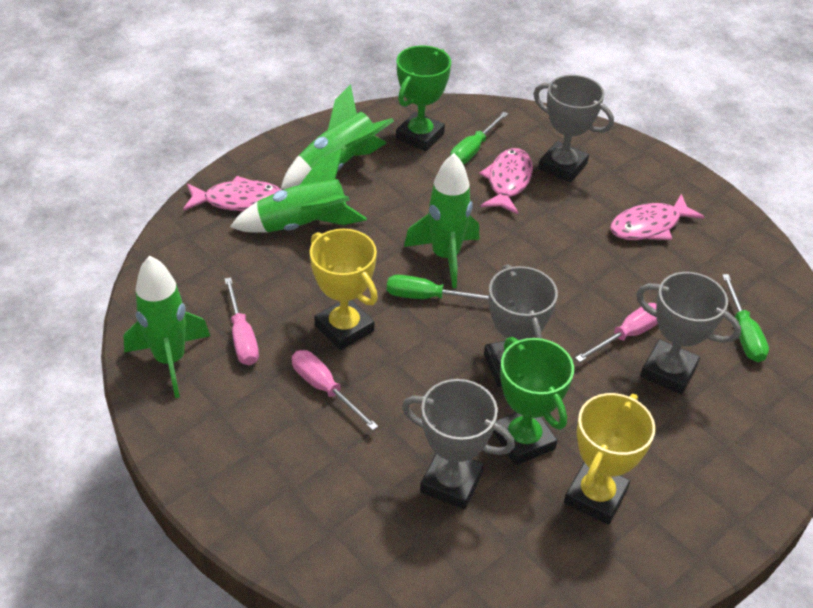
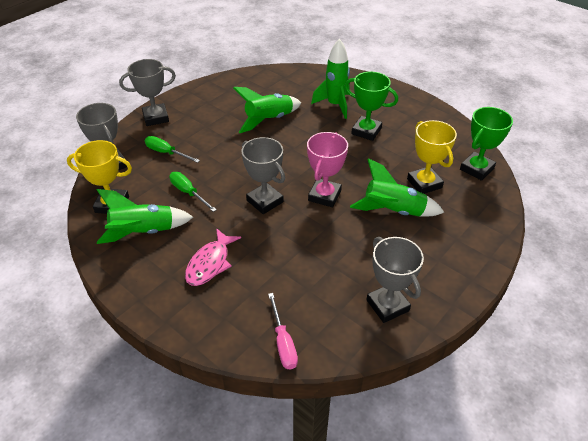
green screwdriver: 3 -> 2
pink fish: 3 -> 1
pink screwdriver: 3 -> 1
pink trophy: 0 -> 1

